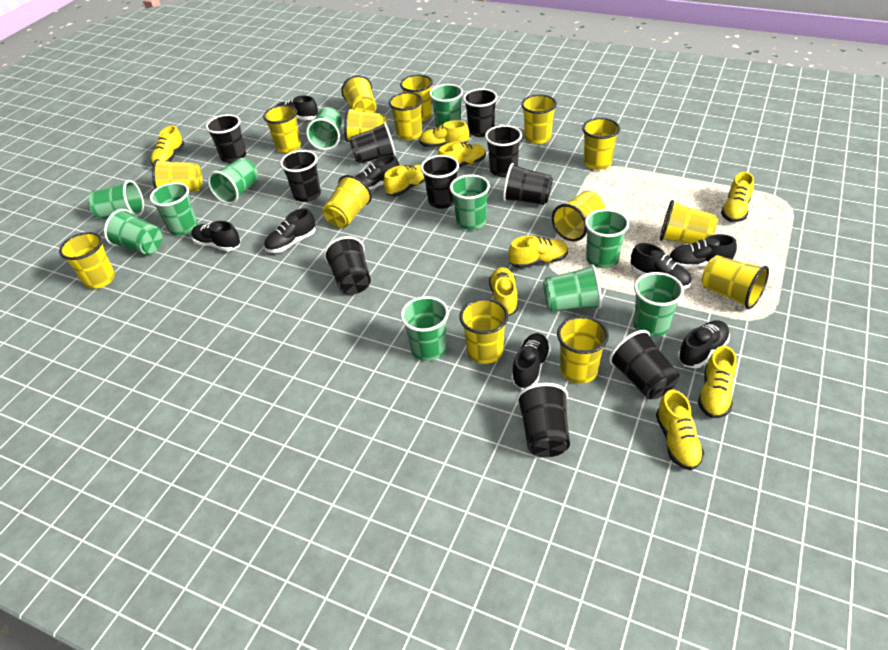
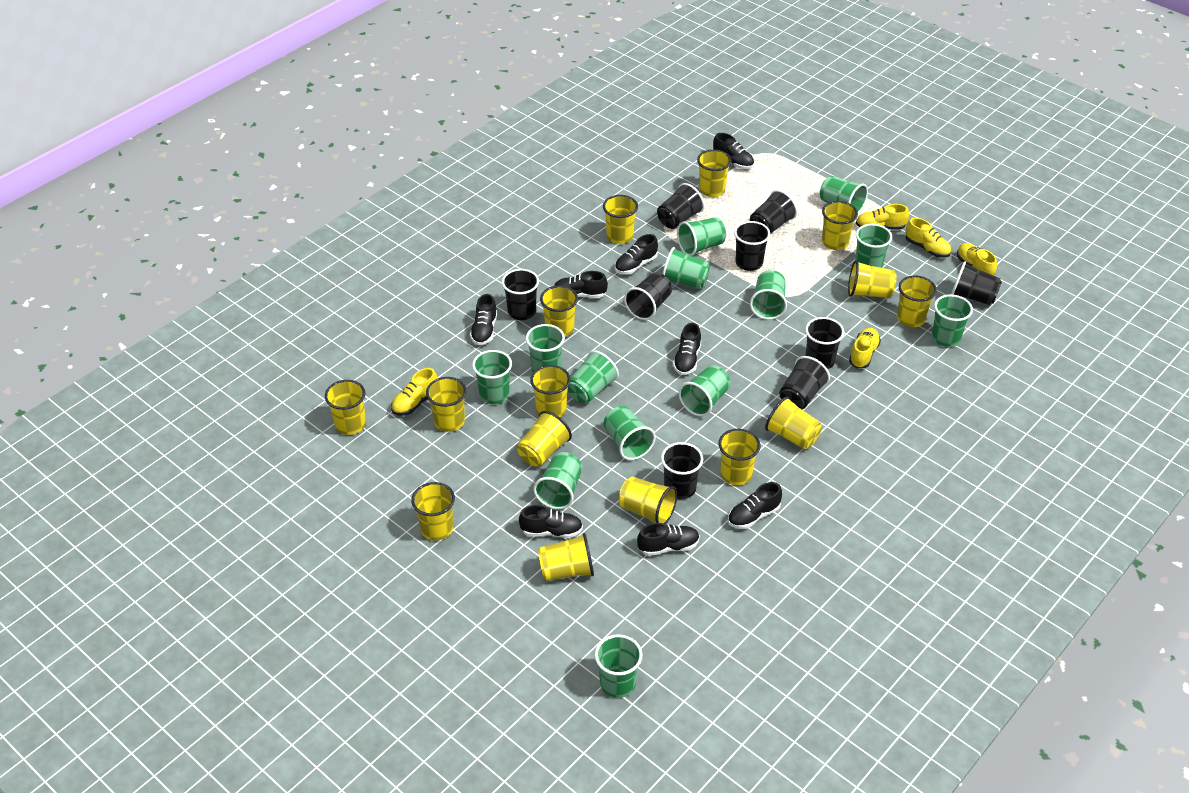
black cup: 10 -> 9
green cup: 11 -> 13
yellow shoe: 9 -> 5

